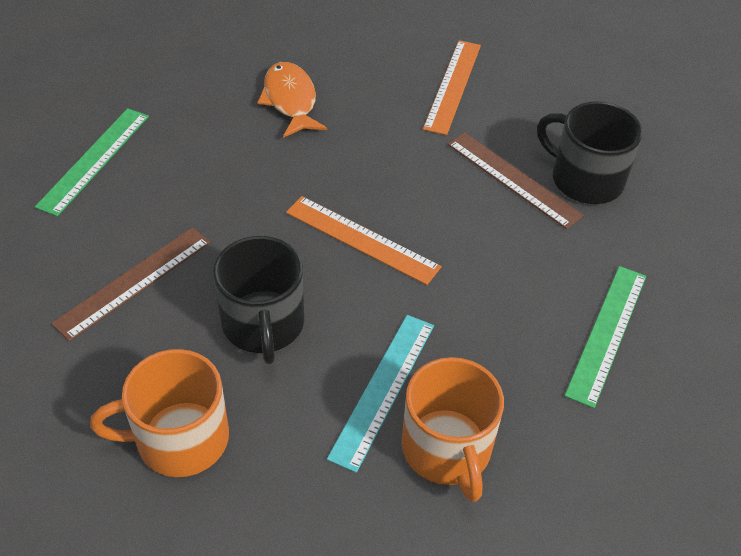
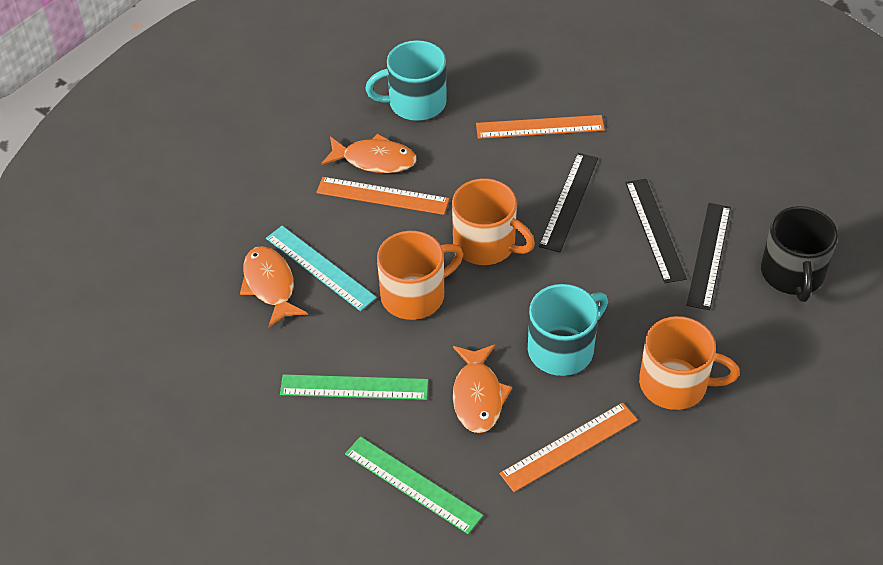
black mug: 2 -> 1
black ruler: 0 -> 3
brown ruler: 2 -> 0
orange fish: 1 -> 3
orange mug: 2 -> 3
orange ruler: 2 -> 3
turquoise mug: 0 -> 2

